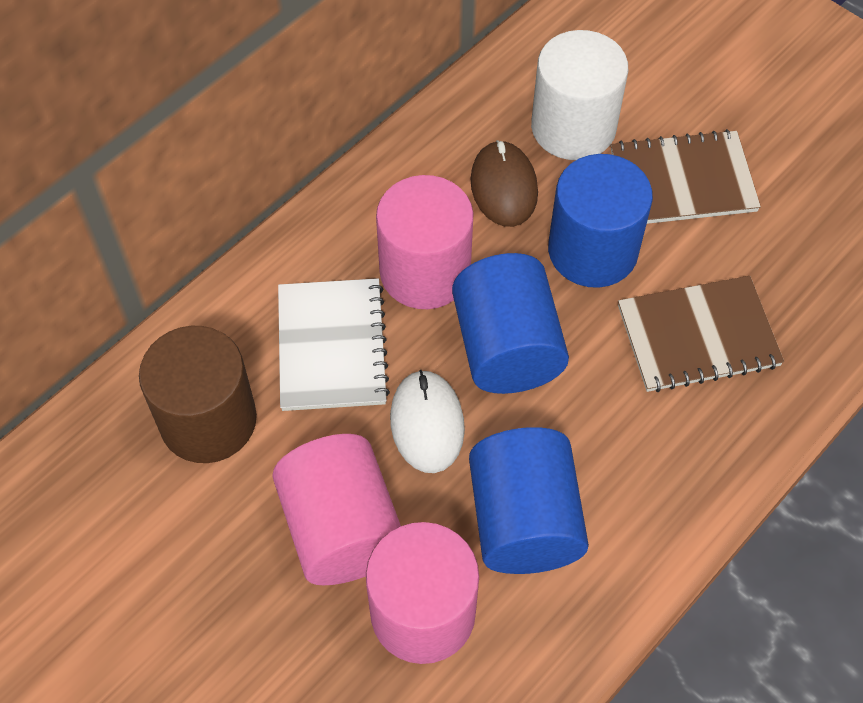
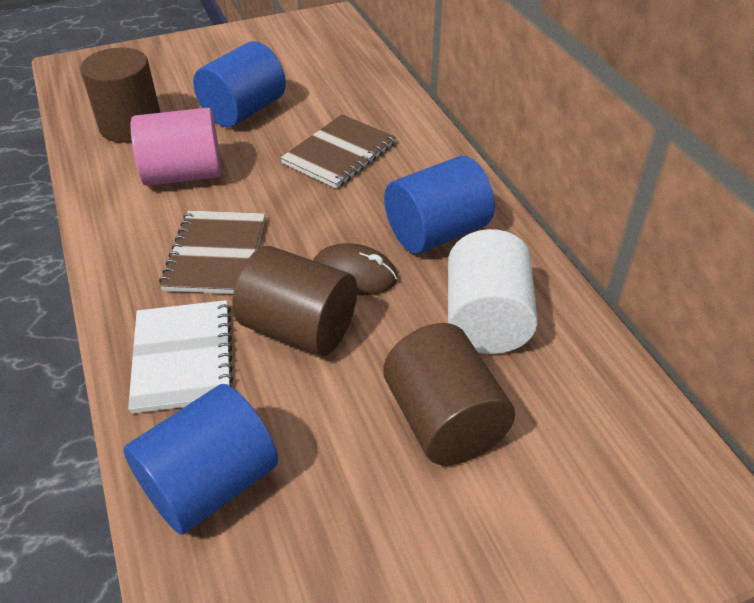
brown cylinder: 1 -> 3
pink cylinder: 3 -> 1
white mouse: 1 -> 0

